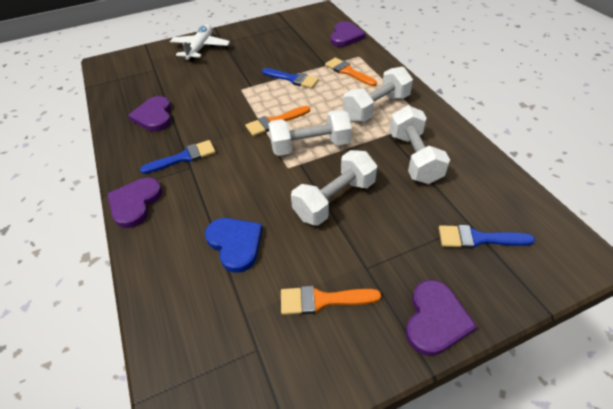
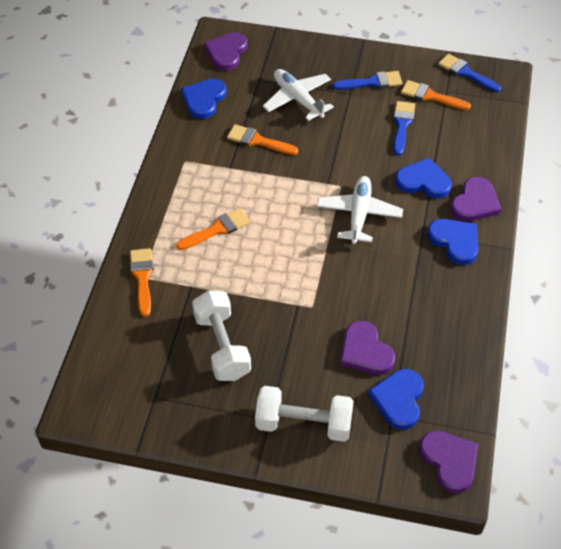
blue heart: 1 -> 4
orange brush: 3 -> 4
white dumbbell: 4 -> 2
white plane: 1 -> 2

